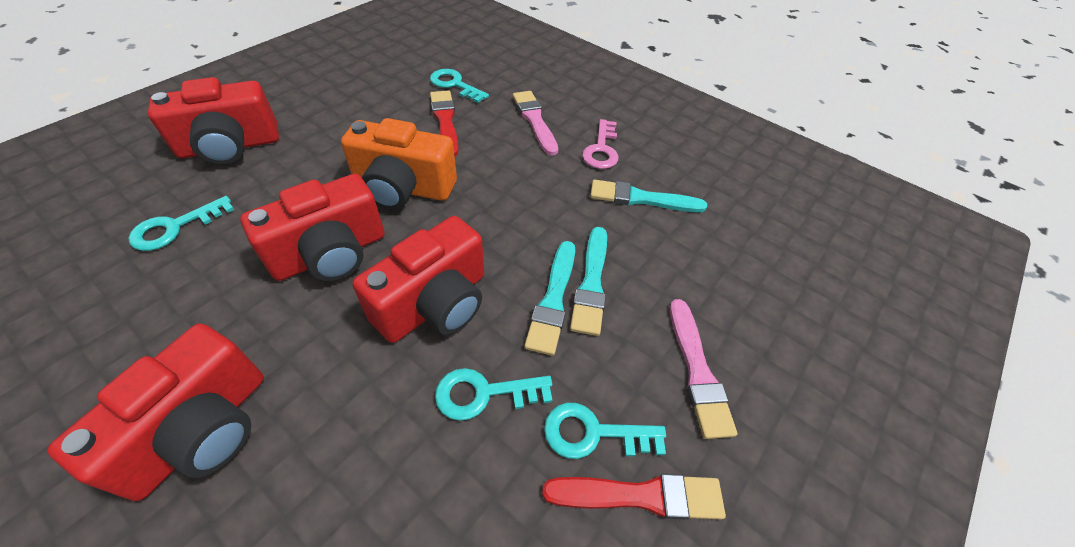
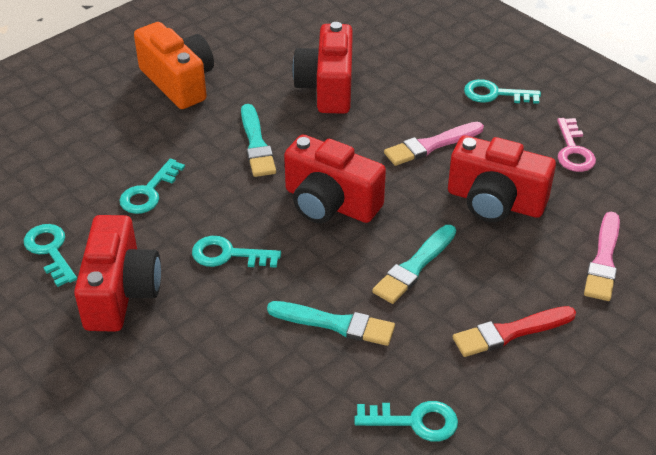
red brush: 2 -> 1
turquoise key: 4 -> 5

